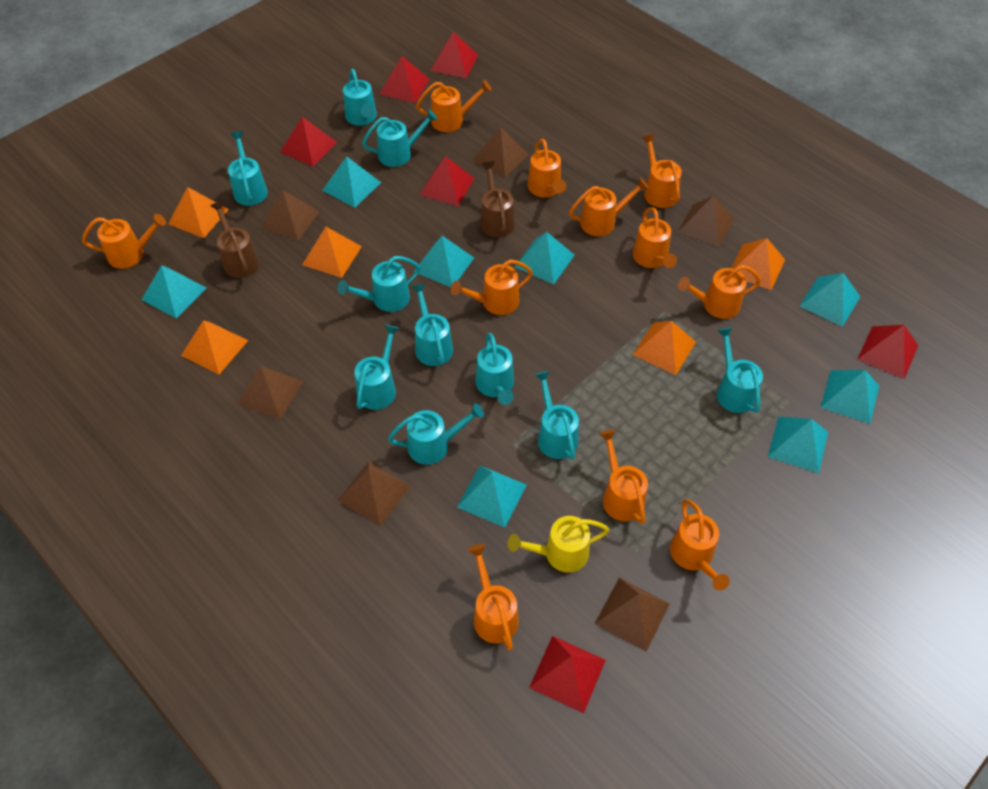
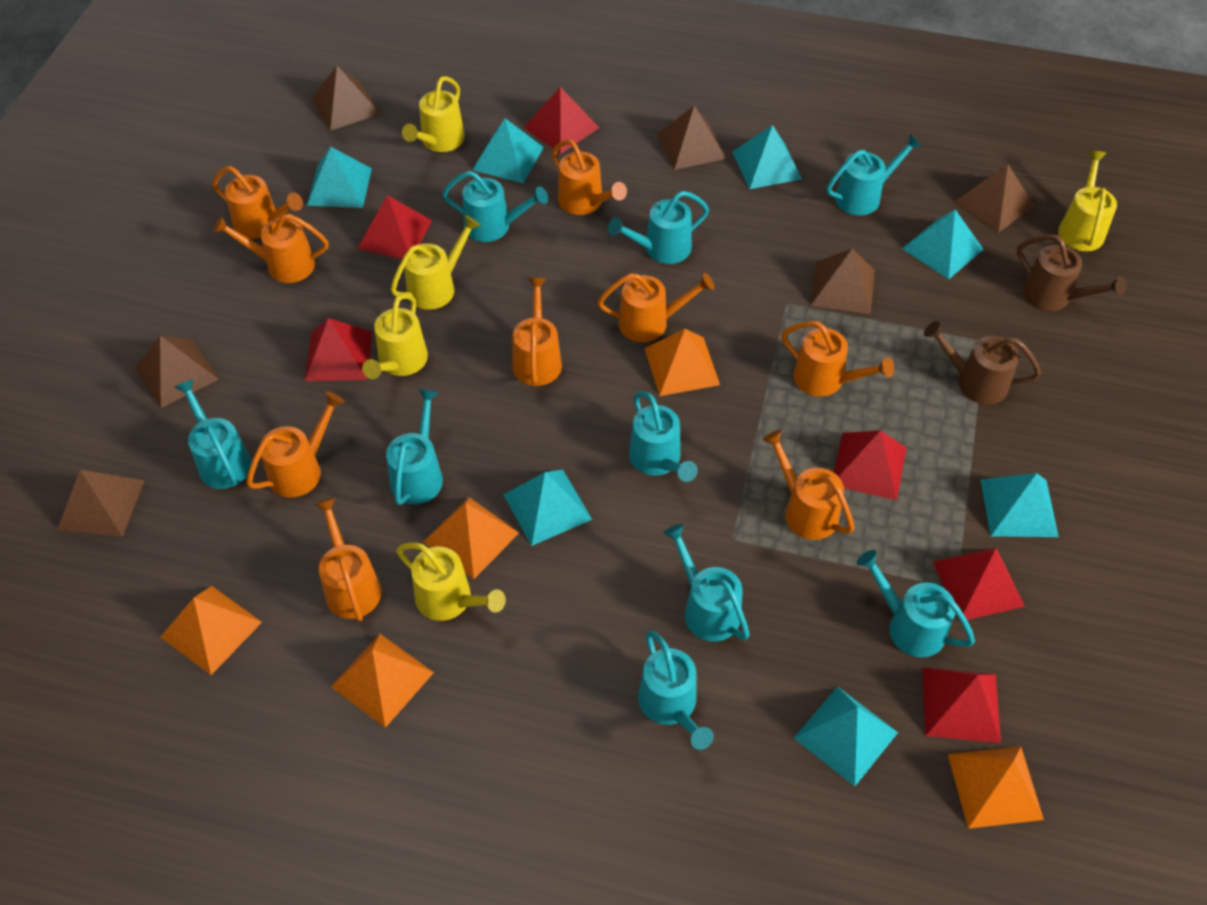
orange watering can: 11 -> 9
turquoise pyramid: 8 -> 7
turquoise watering can: 10 -> 9
yellow watering can: 1 -> 5

